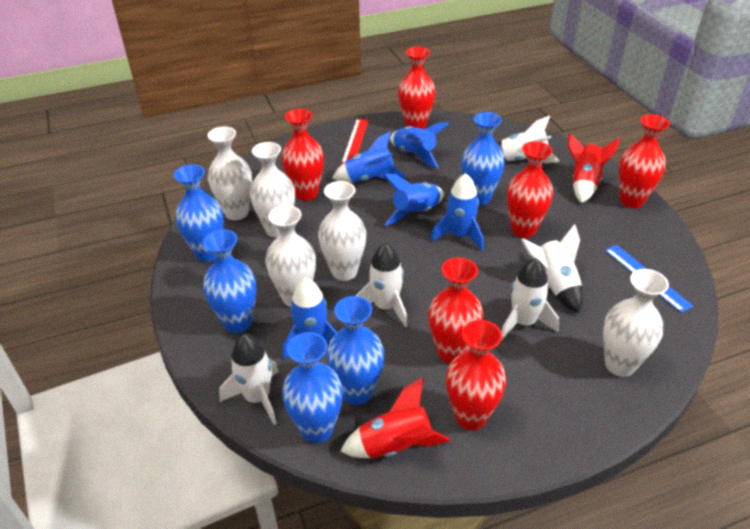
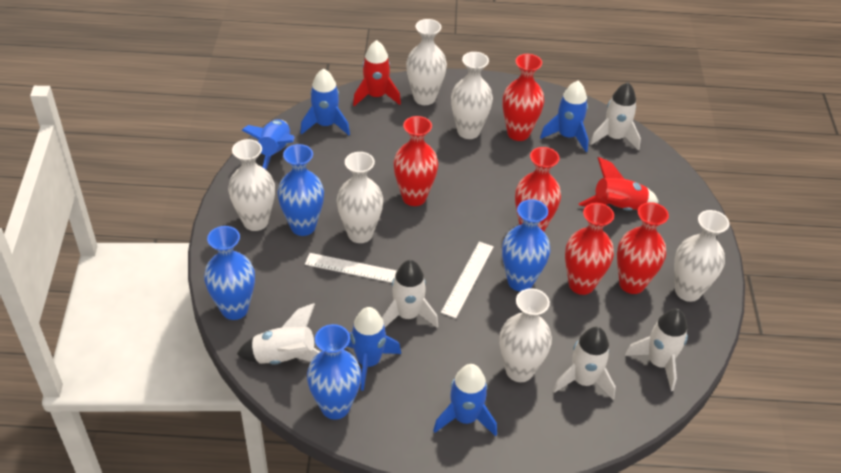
blue ruler: 1 -> 0
blue vase: 5 -> 4
red ruler: 1 -> 0
red vase: 6 -> 5
white ruler: 0 -> 2
white vase: 5 -> 6

